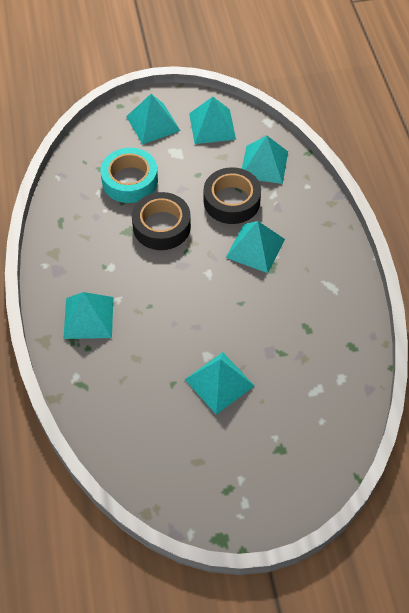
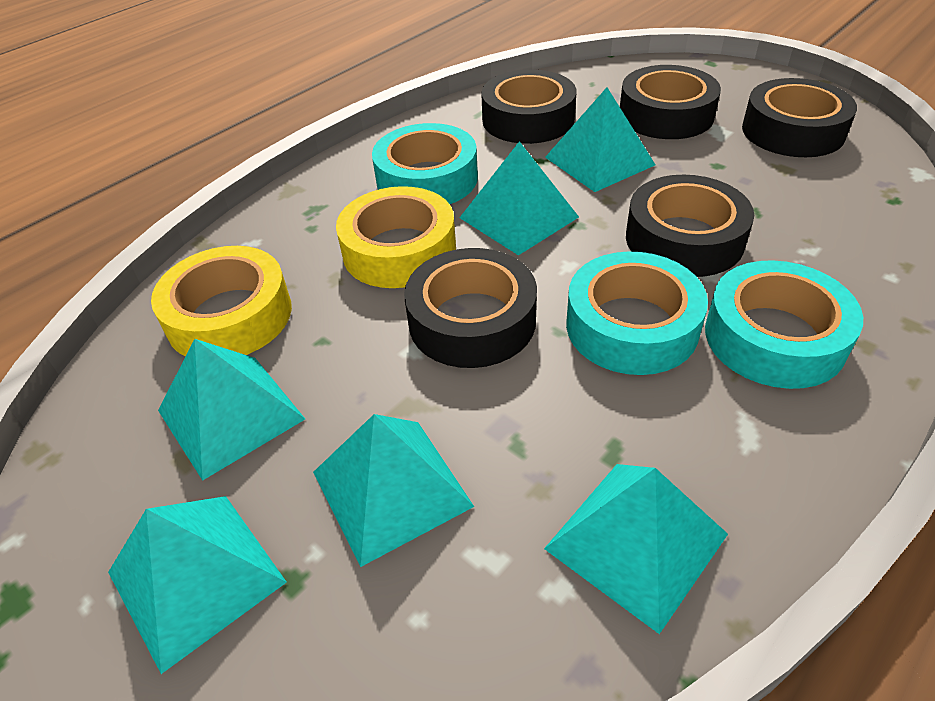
black tape: 2 -> 5
turquoise tape: 1 -> 3
yellow tape: 0 -> 2

